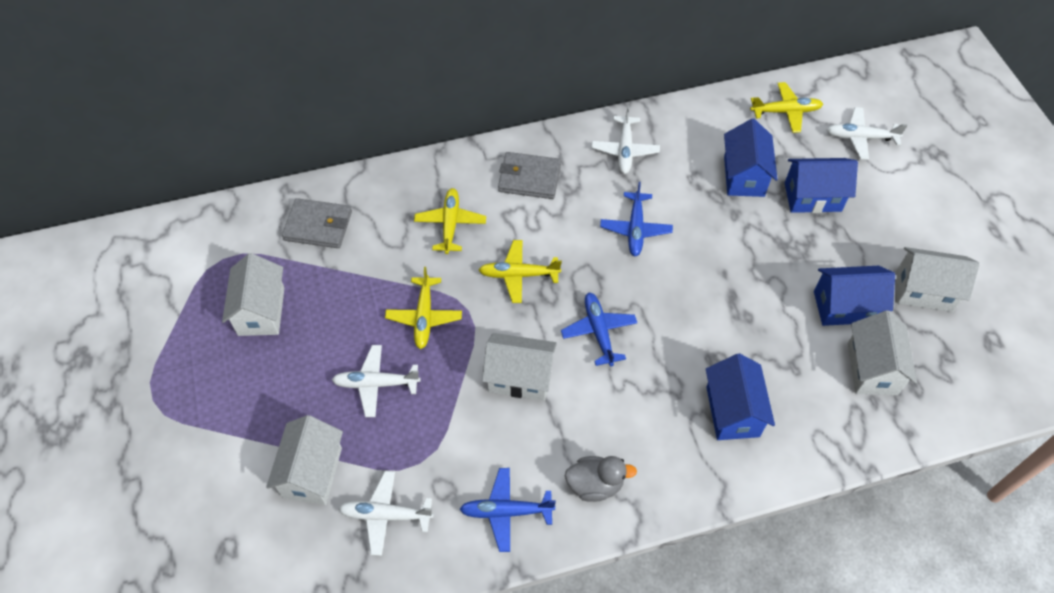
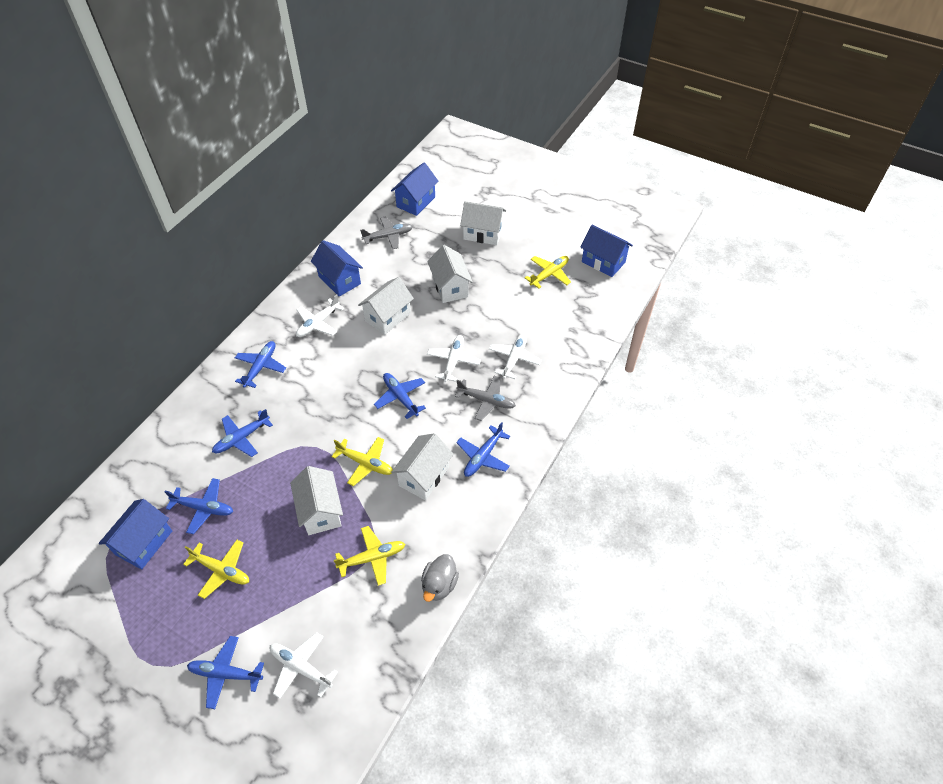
blue plane: 3 -> 6
grey plane: 0 -> 2
grey wallet: 2 -> 0

